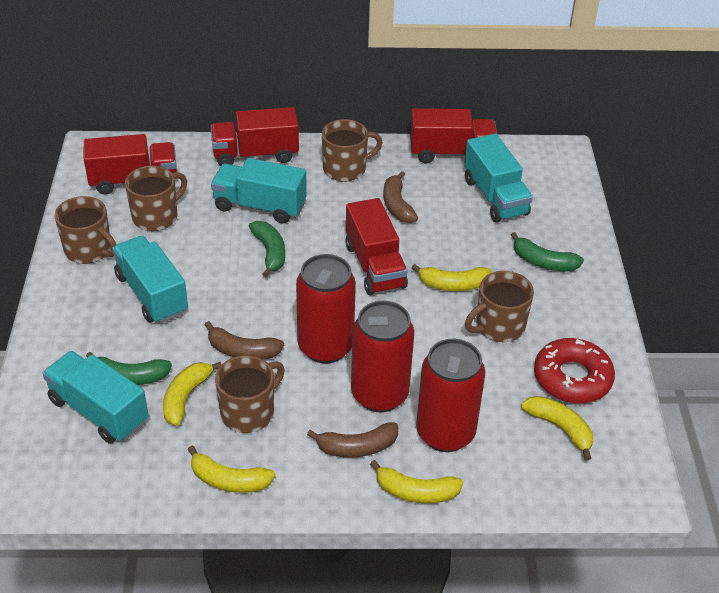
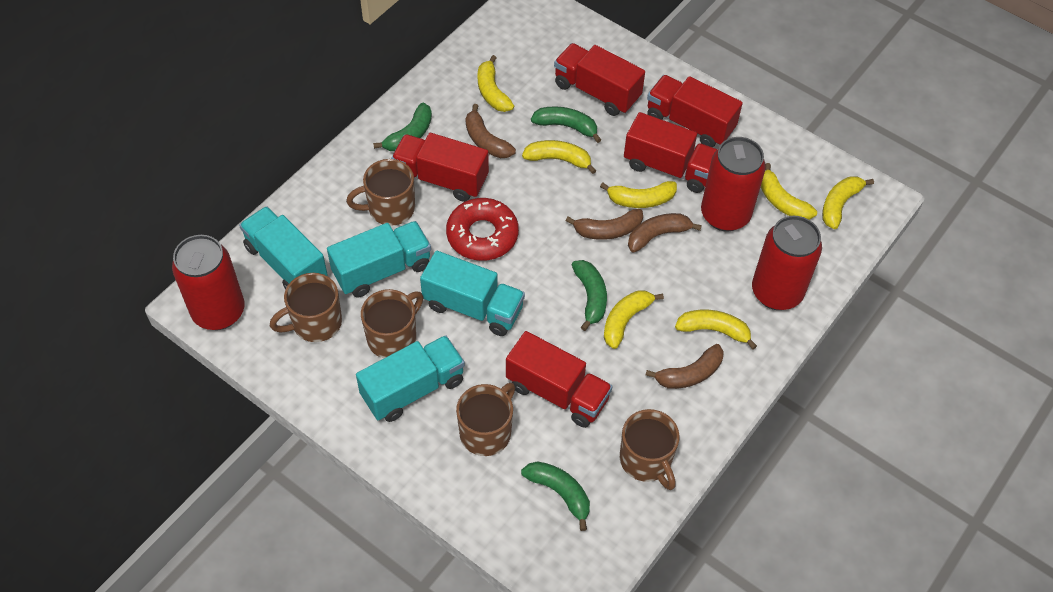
brown banana: 3 -> 4
green banana: 3 -> 4
red truck: 4 -> 5
yellow banana: 5 -> 7

